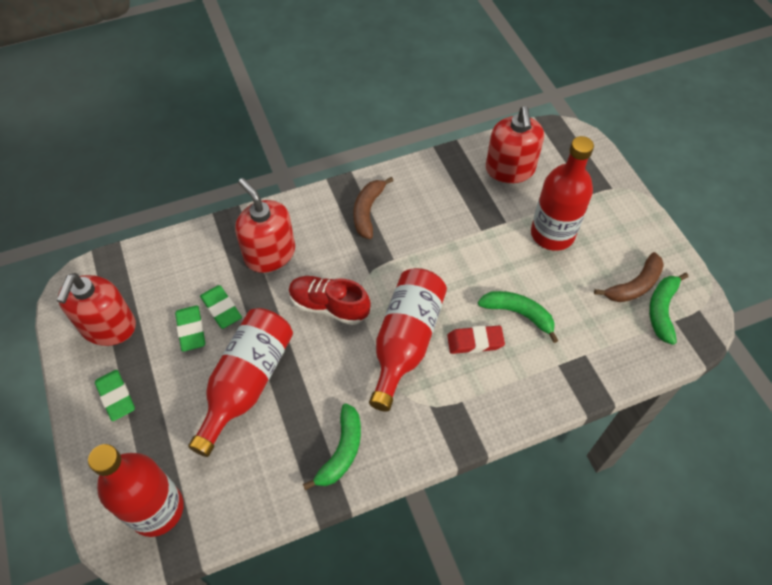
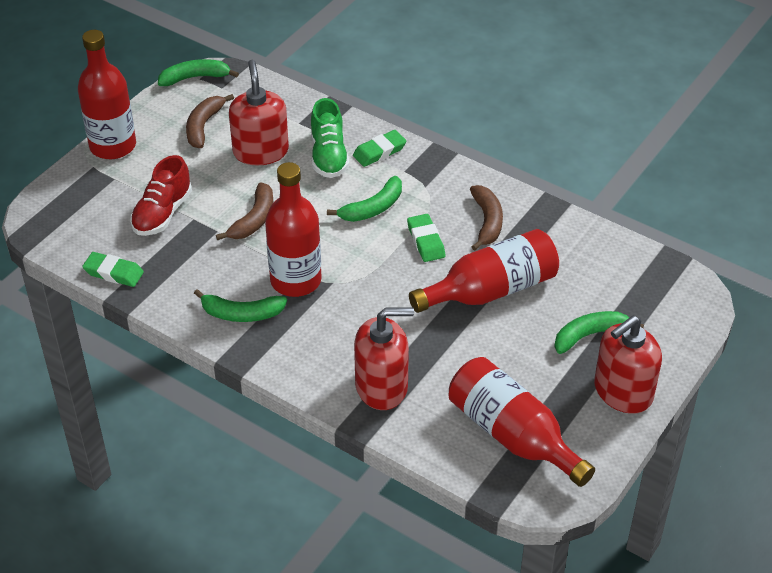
brown banana: 2 -> 3
green banana: 3 -> 4
green shoe: 0 -> 1
red eraser: 1 -> 0

